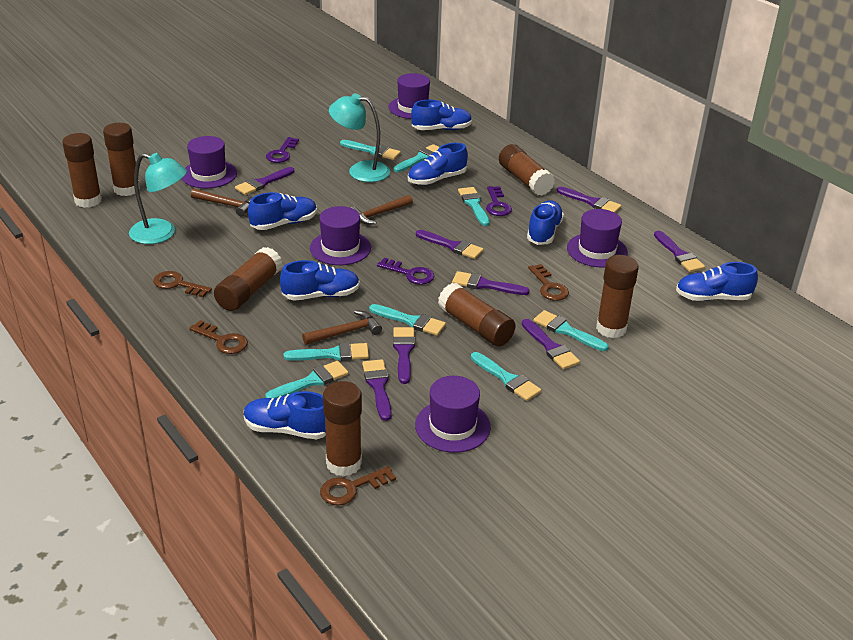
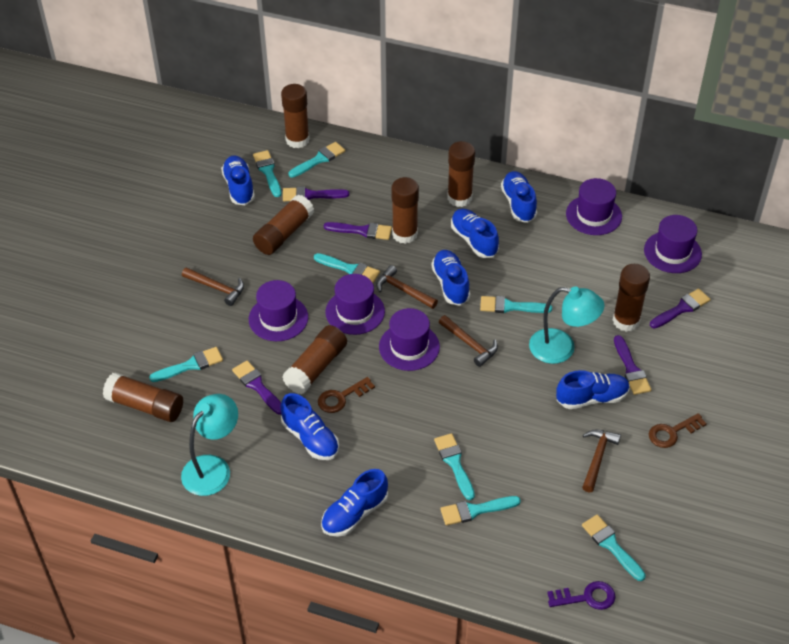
brown hammer: 3 -> 4
brown key: 4 -> 2
purple brush: 8 -> 5
purple key: 3 -> 1

